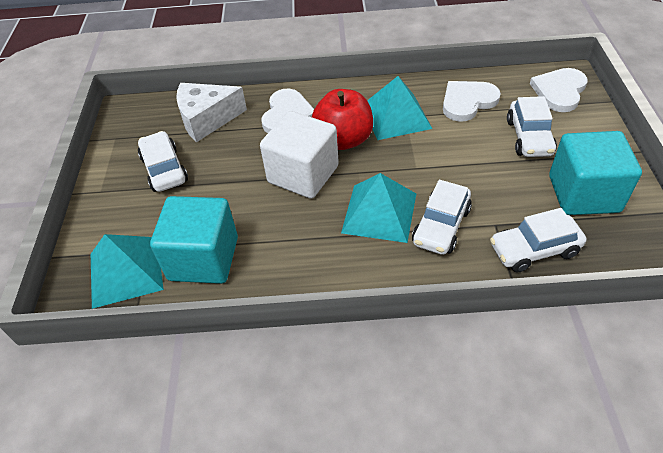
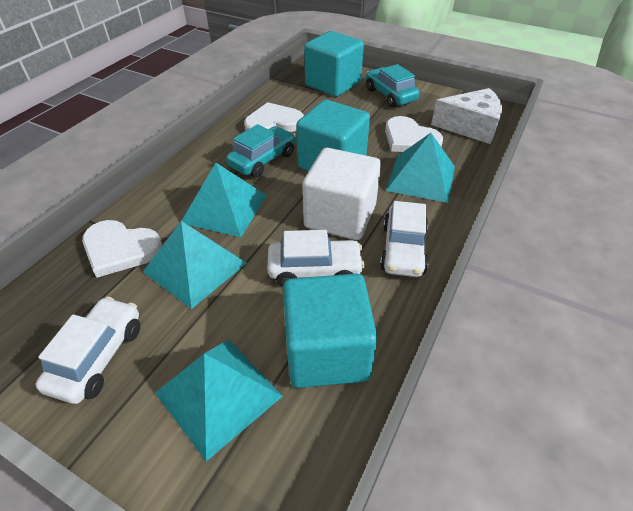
red apple: 1 -> 0
turquoise car: 0 -> 2
turquoise cube: 2 -> 3
turquoise pyramid: 3 -> 4
white car: 4 -> 3

